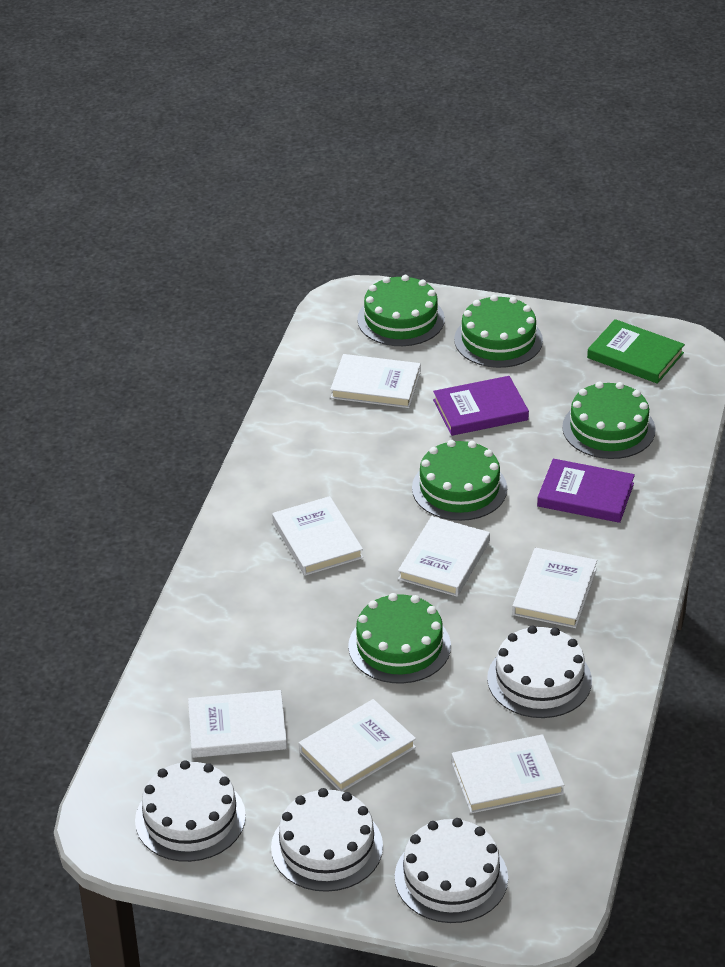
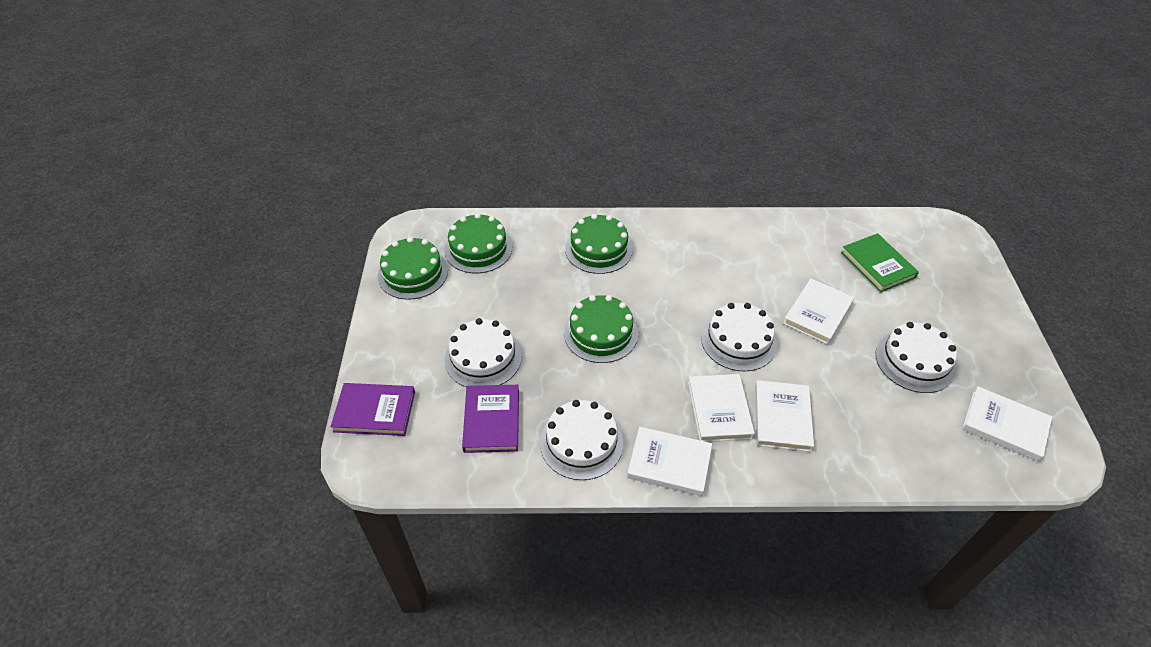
green cake: 5 -> 4
white book: 7 -> 5

